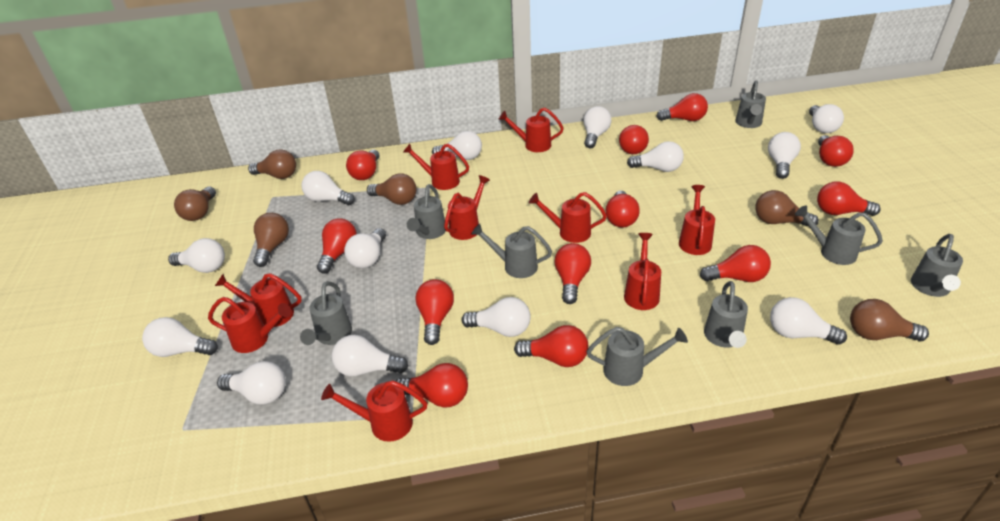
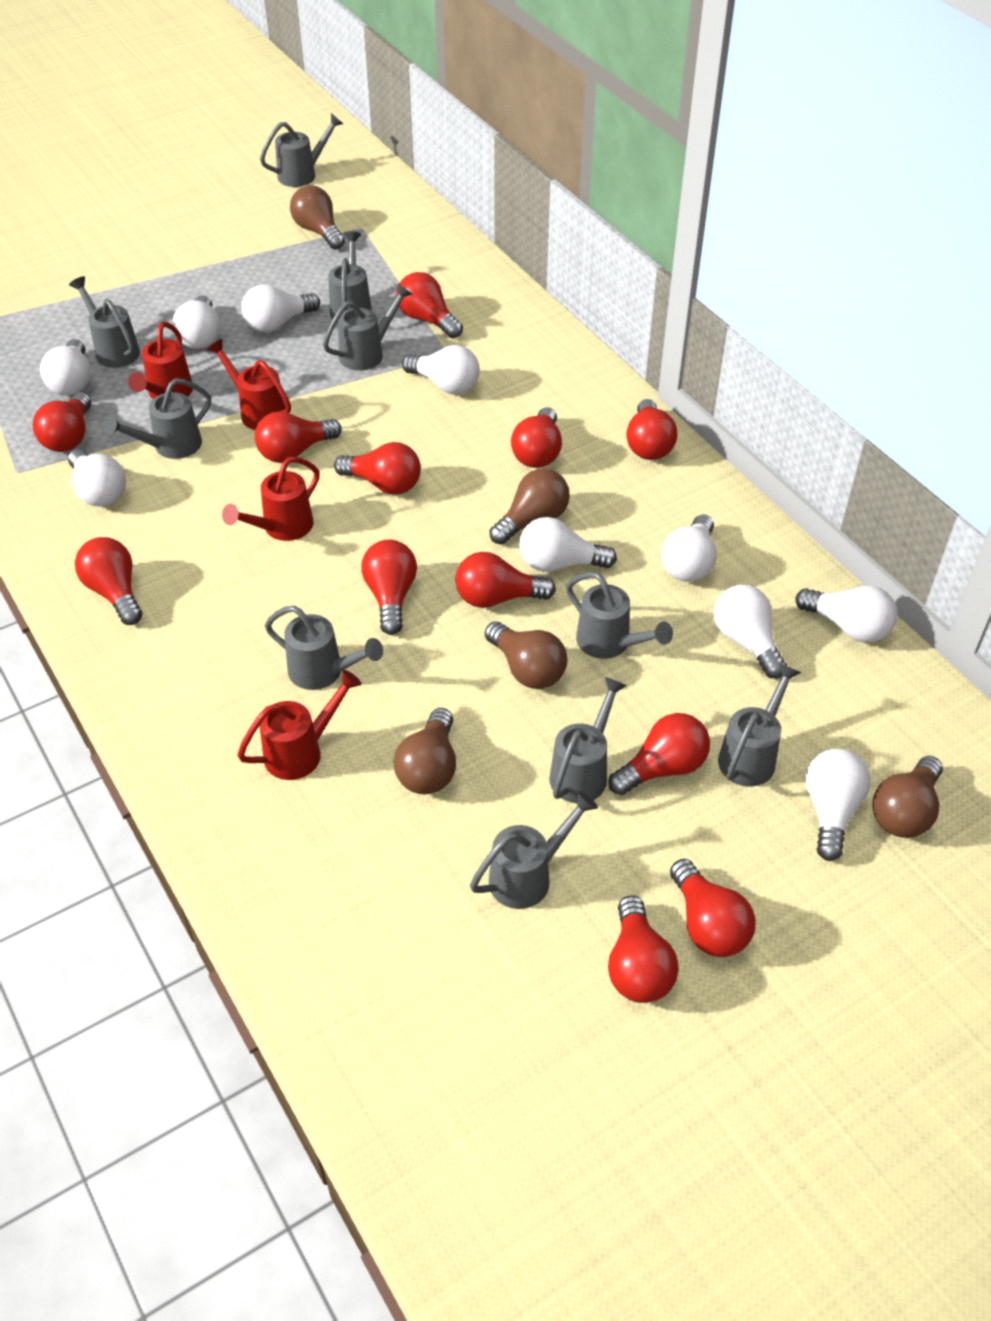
brown light bulb: 6 -> 5
grey watering can: 8 -> 10
red watering can: 9 -> 4
white light bulb: 13 -> 10

